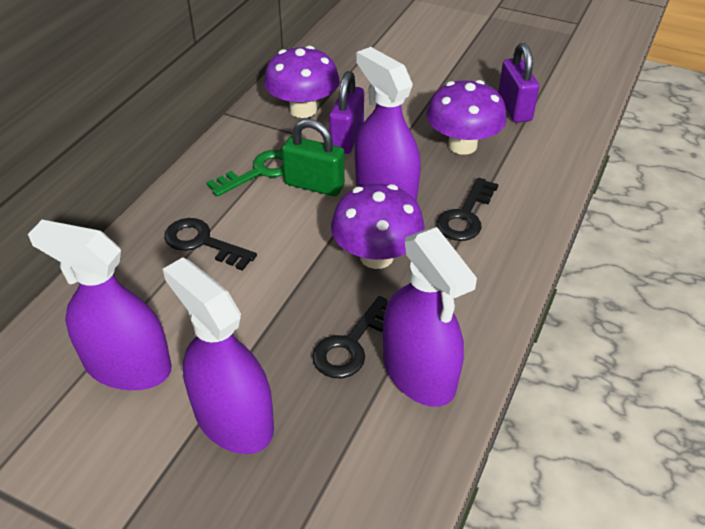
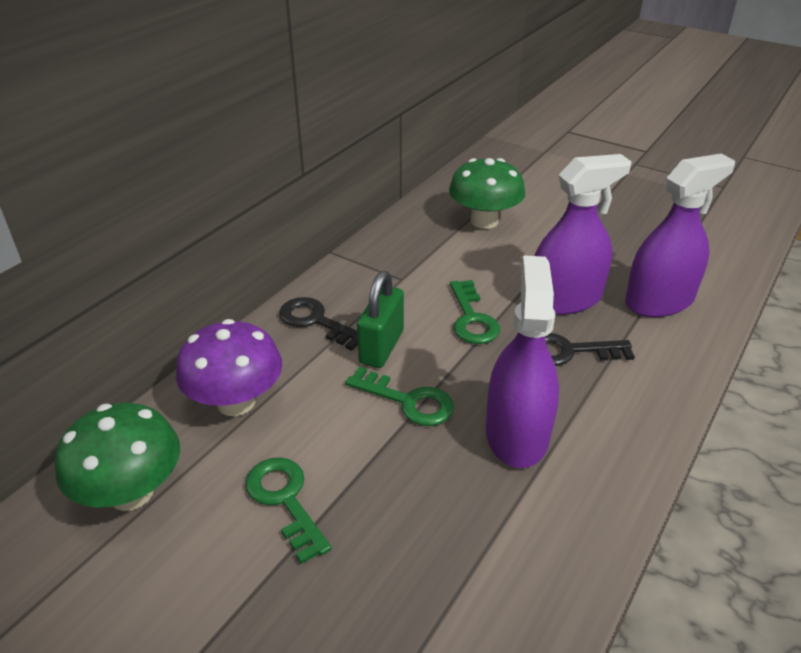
black key: 3 -> 2
green key: 1 -> 3
green mushroom: 0 -> 2
purple mushroom: 3 -> 1
purple padlock: 2 -> 0
purple spray bottle: 4 -> 3

